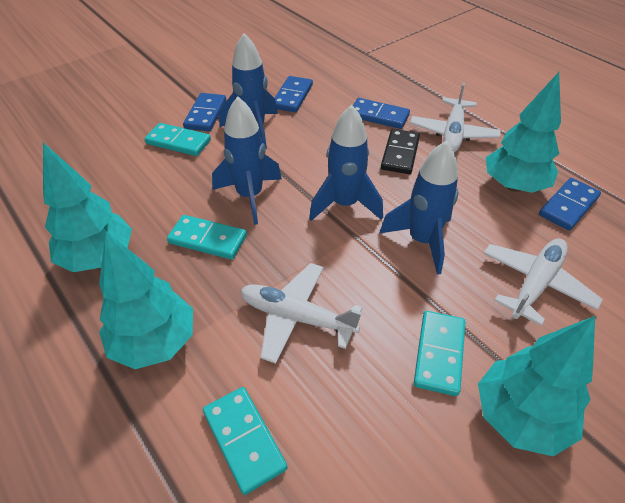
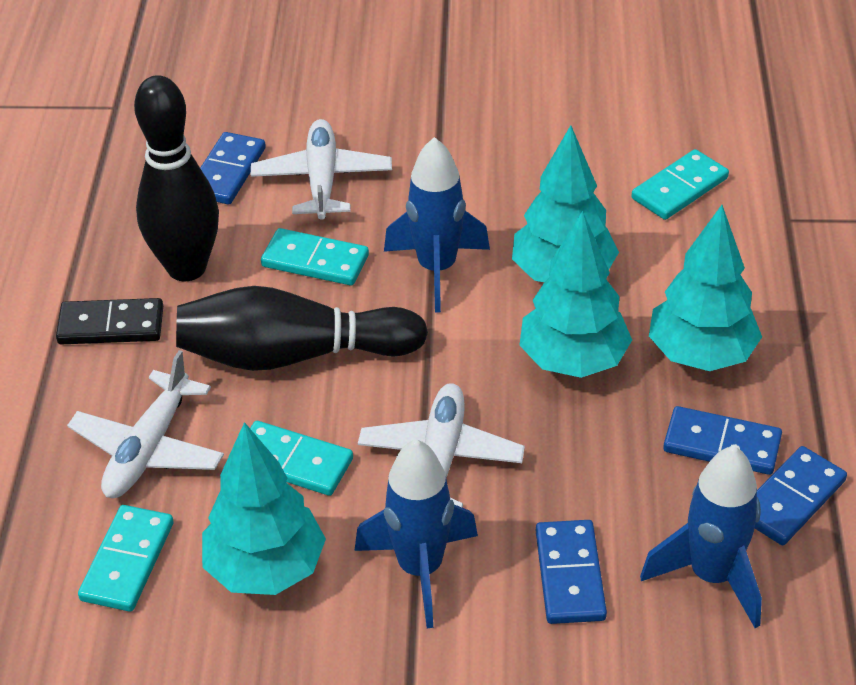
black bowling pin: 0 -> 2
blue rocket: 4 -> 3

